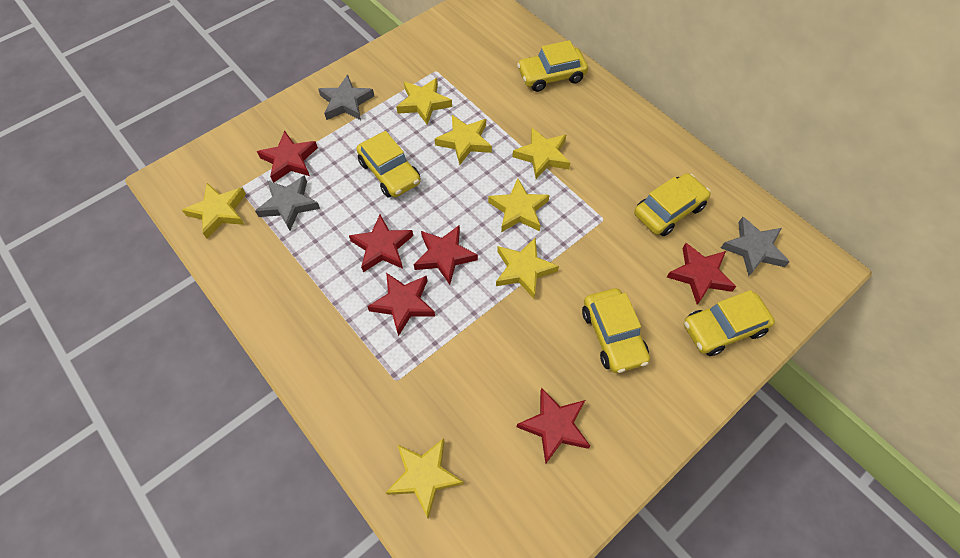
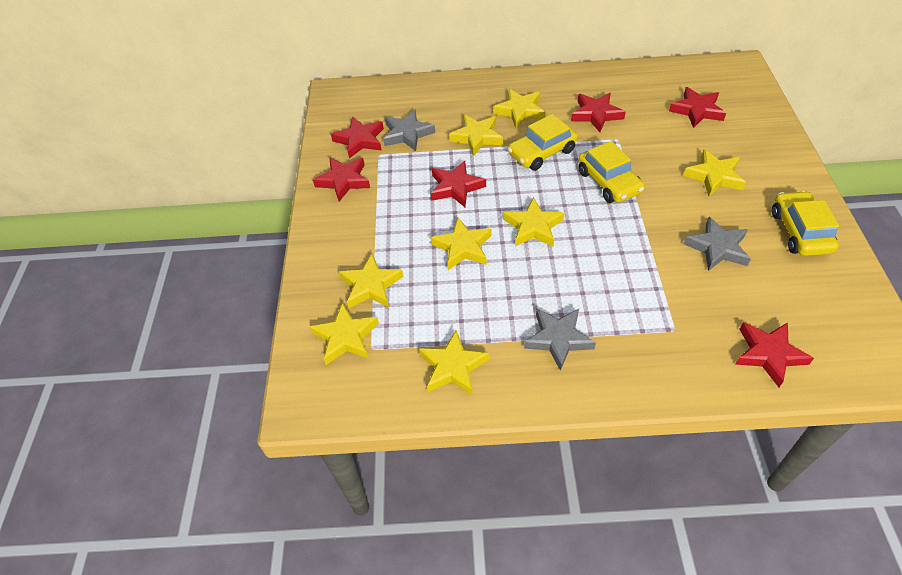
yellow car: 5 -> 3
yellow star: 7 -> 8

